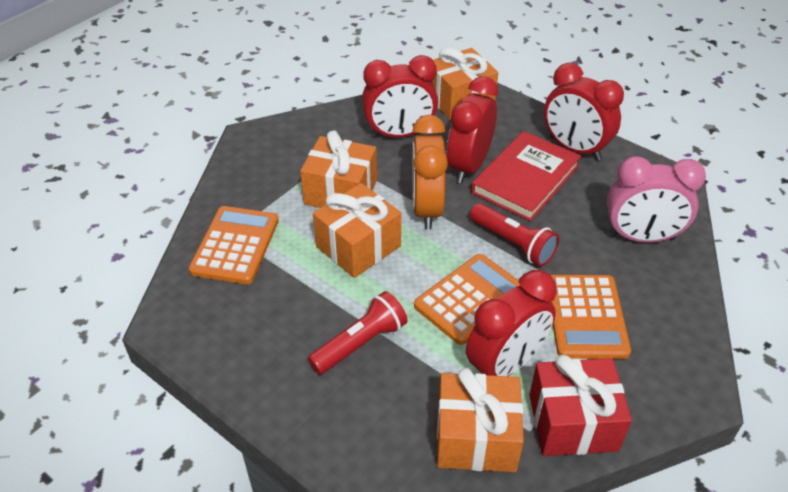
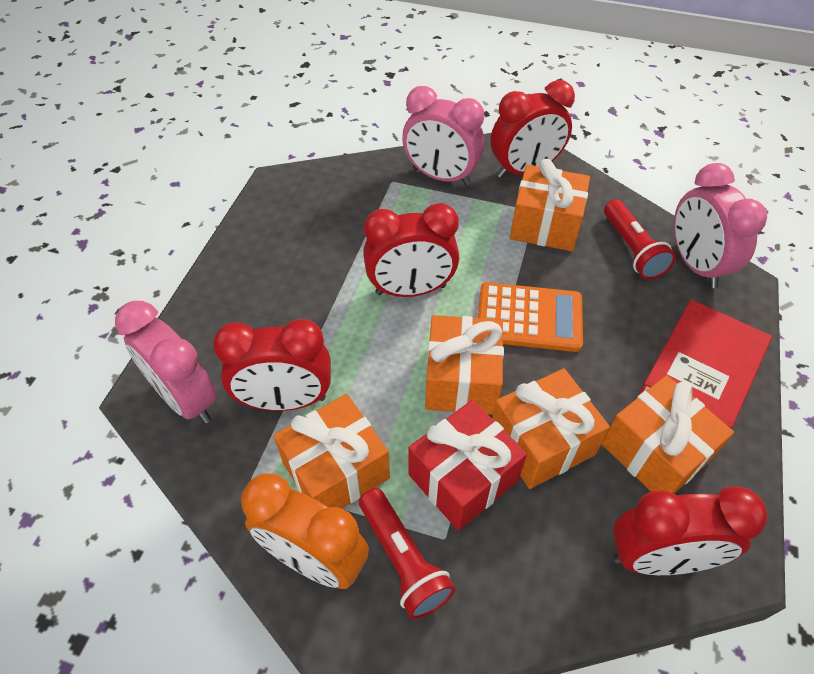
orange calculator: 3 -> 1
orange gift: 4 -> 5
pink clock: 1 -> 3

